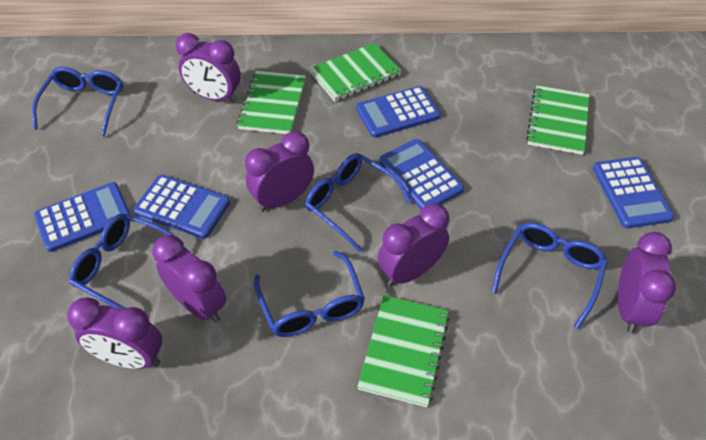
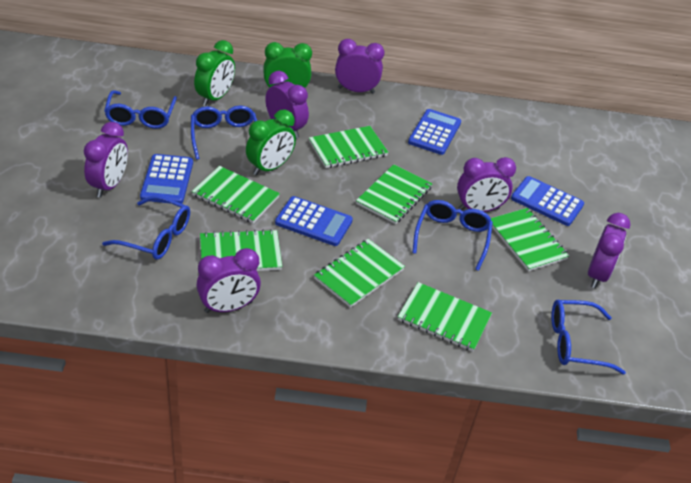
blue calculator: 5 -> 4
green clock: 0 -> 3
green notebook: 4 -> 7

